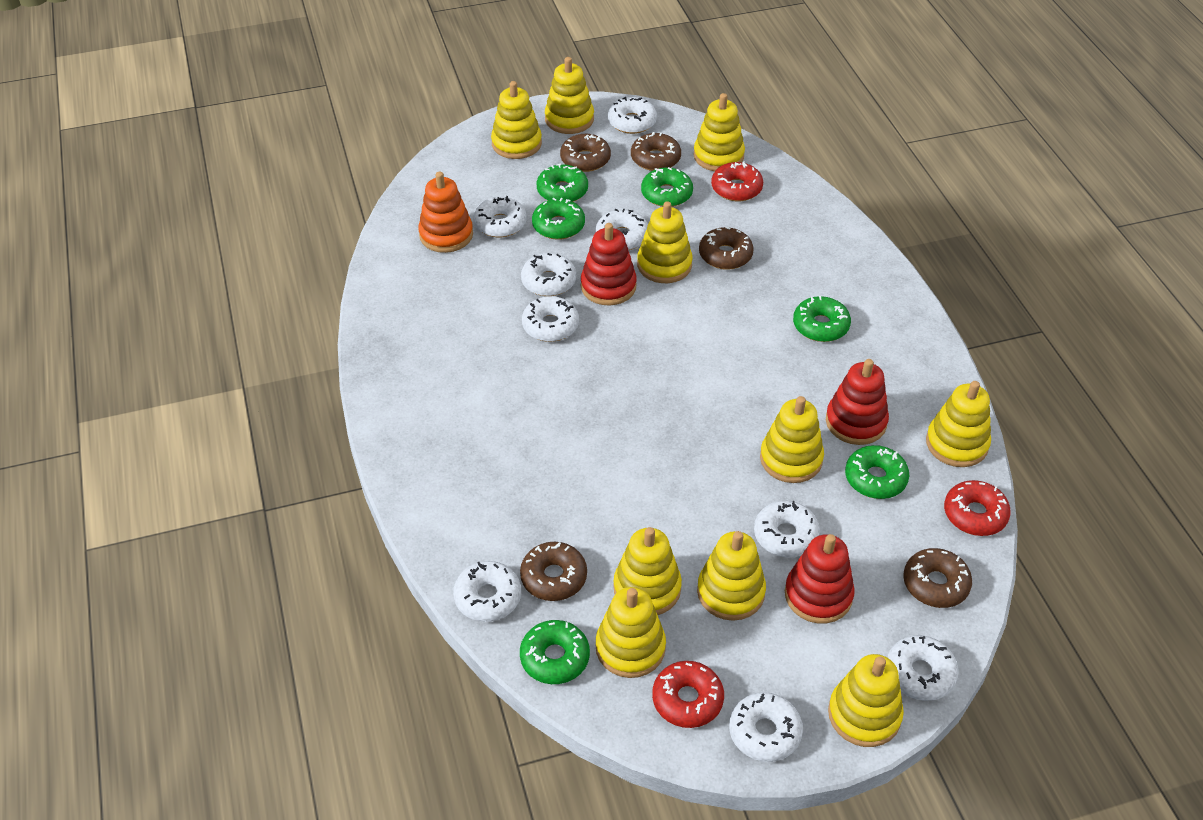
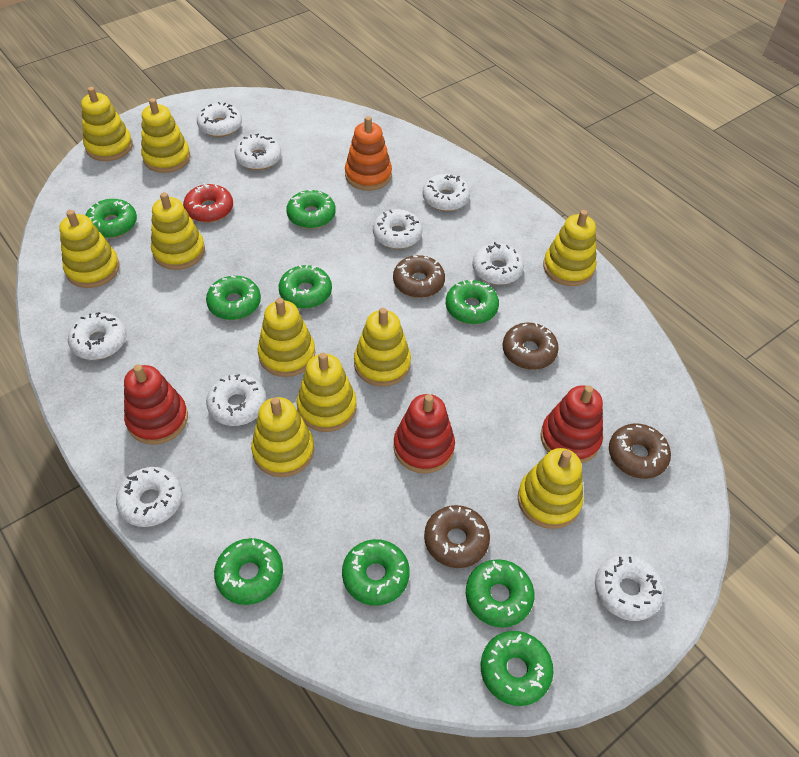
brown donut: 5 -> 4
green donut: 6 -> 9
red donut: 3 -> 1

